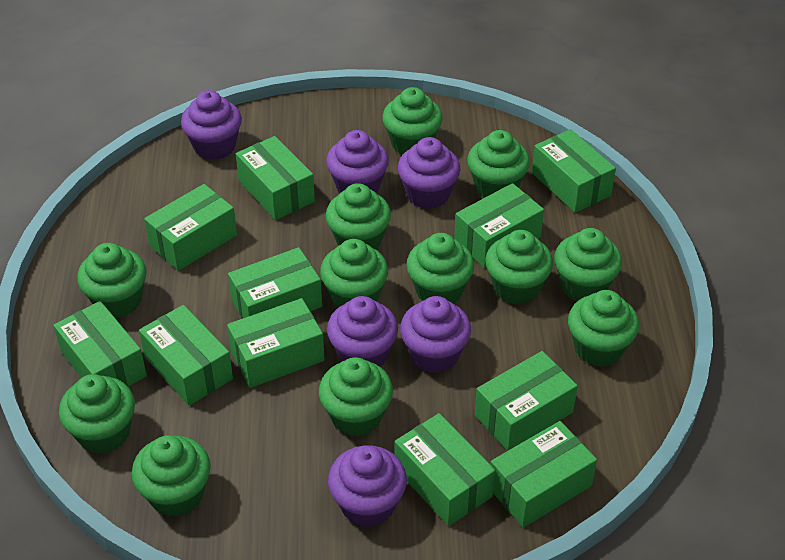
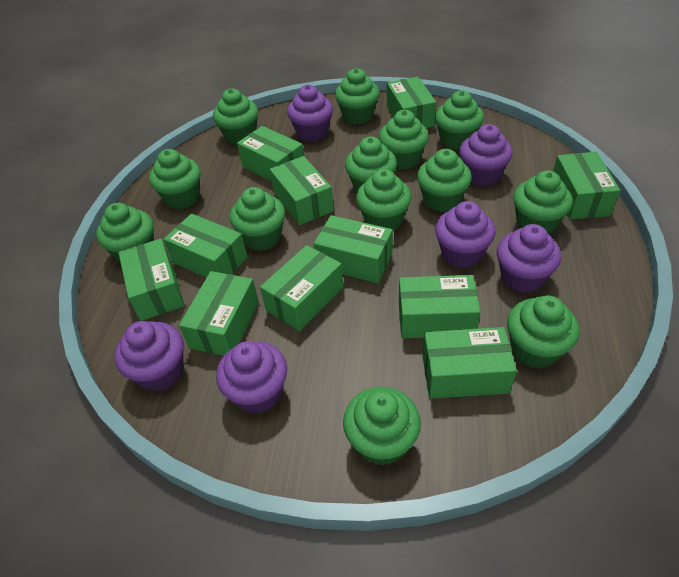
green cupcake: 12 -> 13

